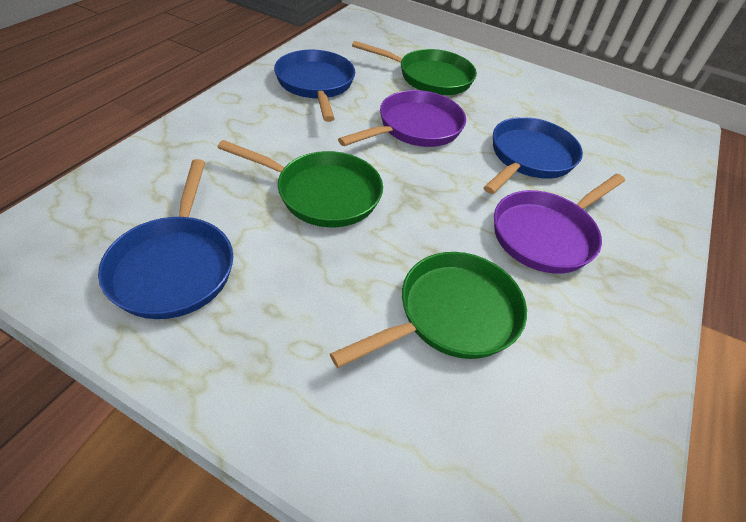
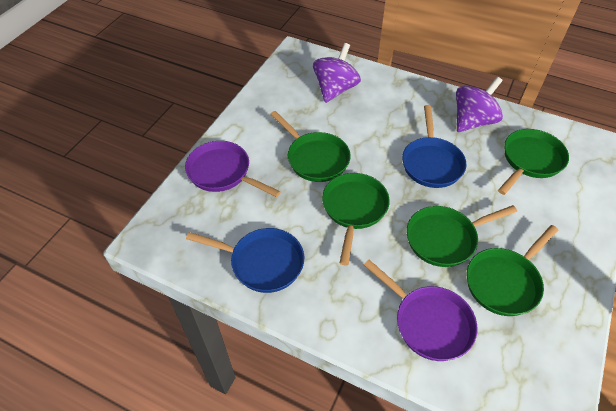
blue pan: 3 -> 2
green pan: 3 -> 5
purple spinning top: 0 -> 2

